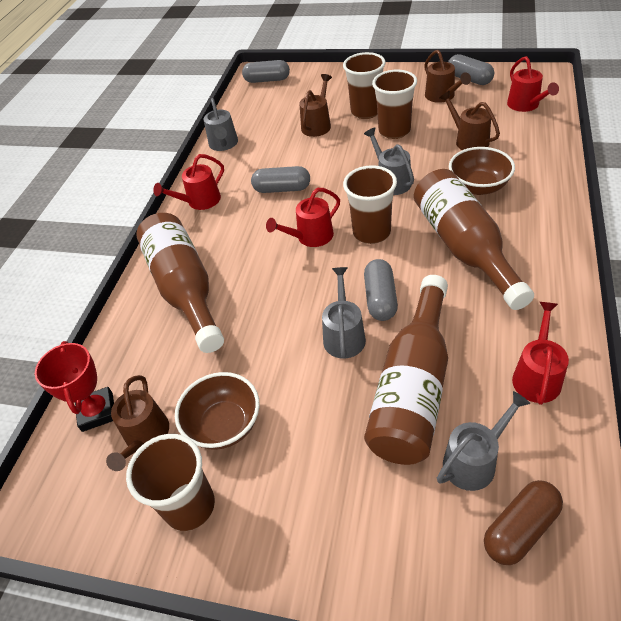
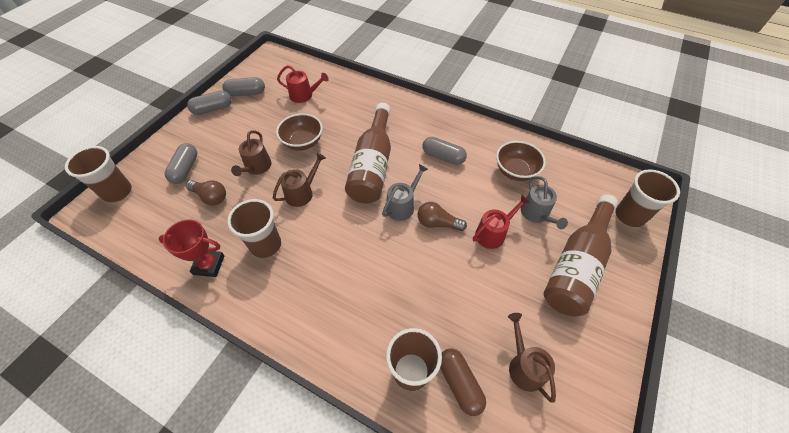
brown bottle: 3 -> 2
brown light bulb: 0 -> 2
brown watering can: 4 -> 3
grey watering can: 4 -> 2
red watering can: 4 -> 2

